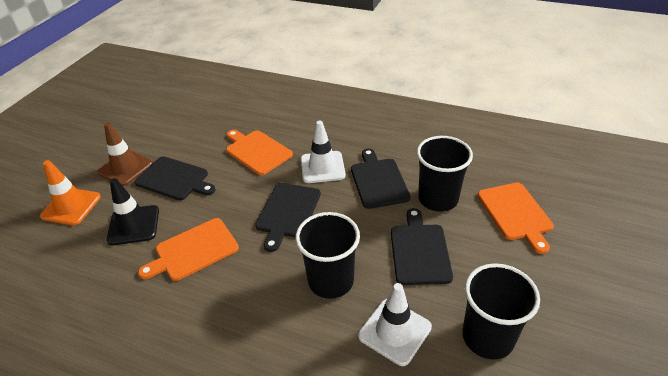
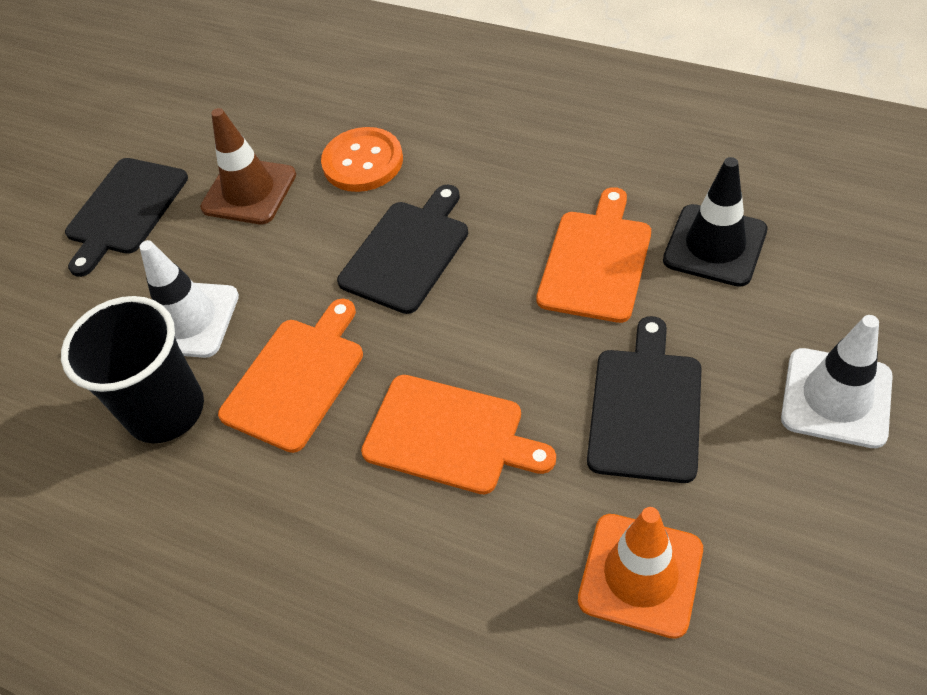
black cup: 3 -> 1
black cutting board: 4 -> 3
orange button: 0 -> 1

